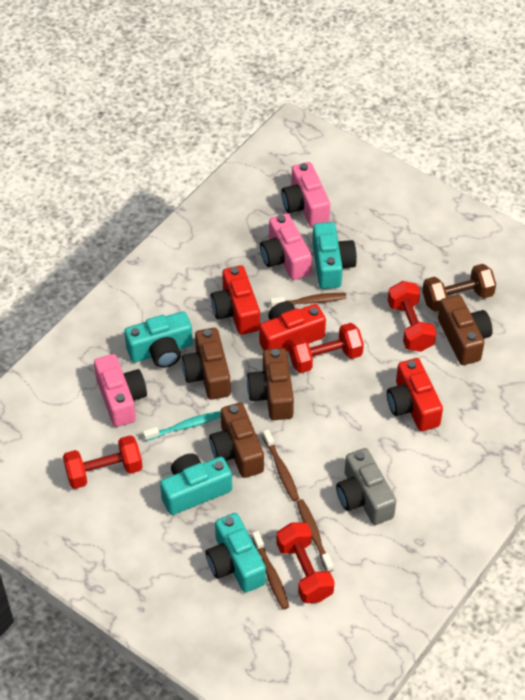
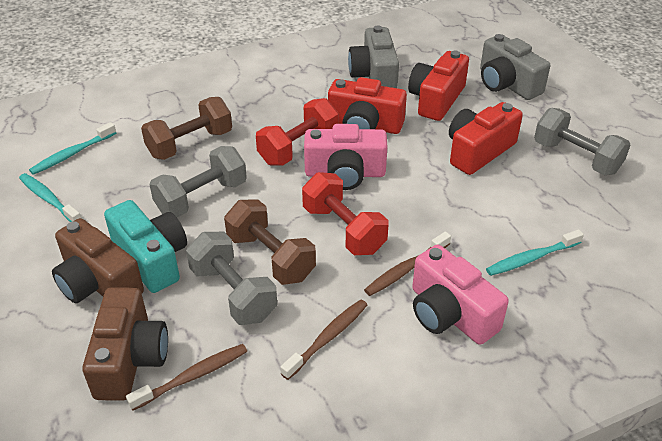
brown camera: 4 -> 2
brown dumbbell: 1 -> 2
brown toothbrush: 4 -> 3
grey camera: 1 -> 2
grey dumbbell: 0 -> 3
pink camera: 3 -> 2
red dumbbell: 4 -> 2
turquoise camera: 4 -> 1
turquoise toothbrush: 1 -> 3

